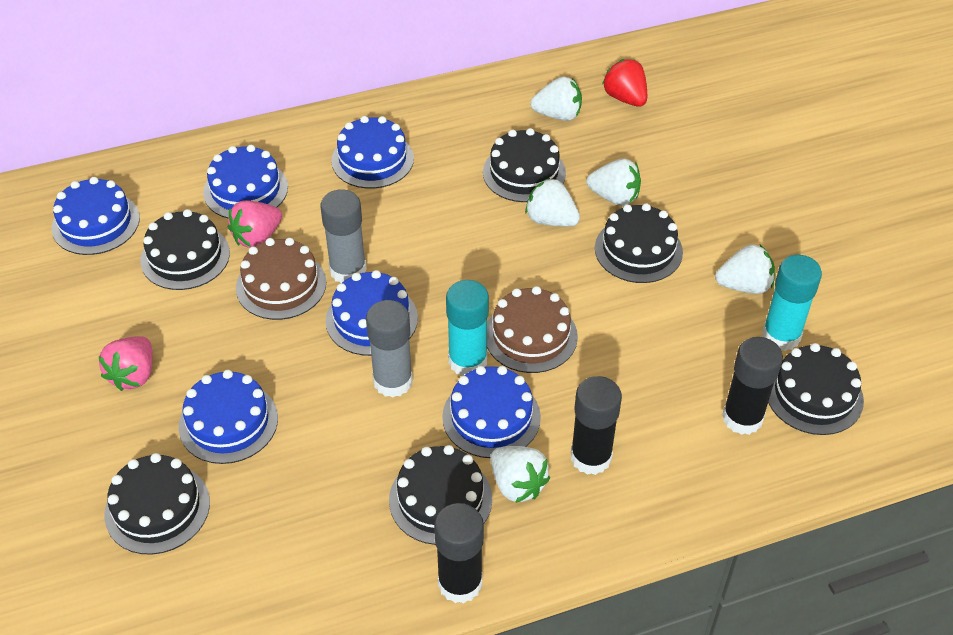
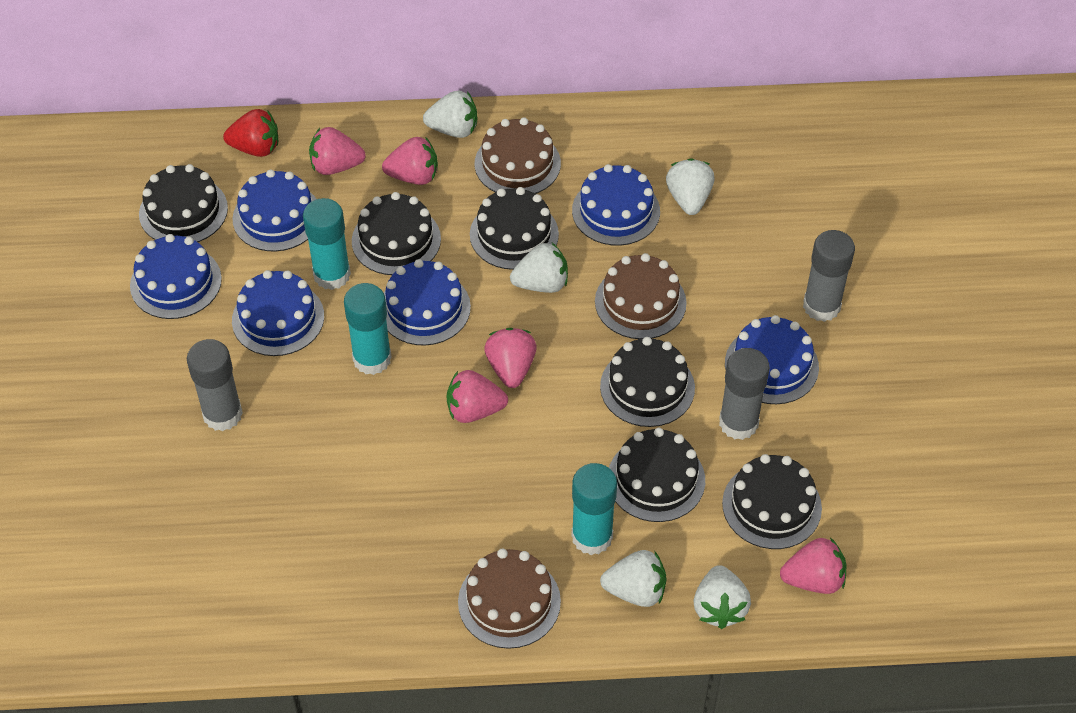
black glue stick: 3 -> 0
brown cake: 2 -> 3
grey glue stick: 2 -> 3
pink strawberry: 2 -> 5
turquoise glue stick: 2 -> 3

